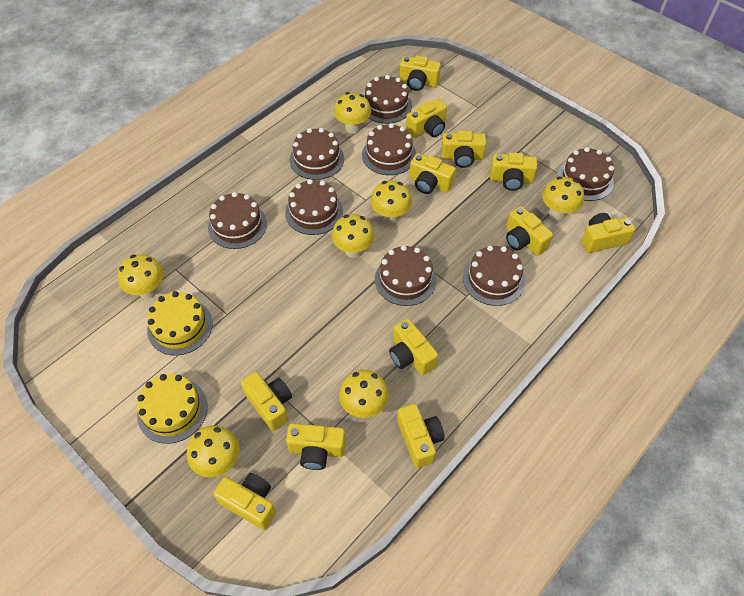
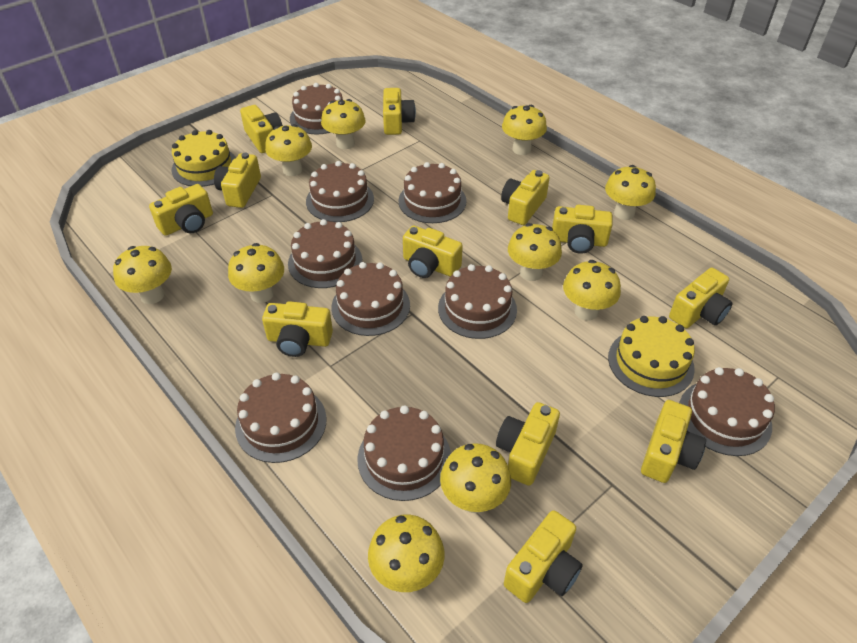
brown cake: 8 -> 9
yellow mushroom: 7 -> 10

